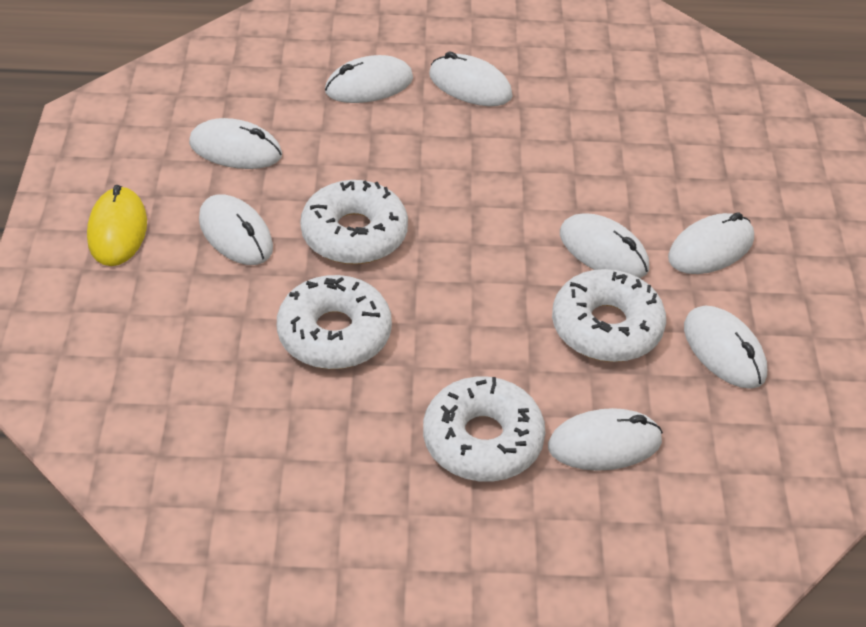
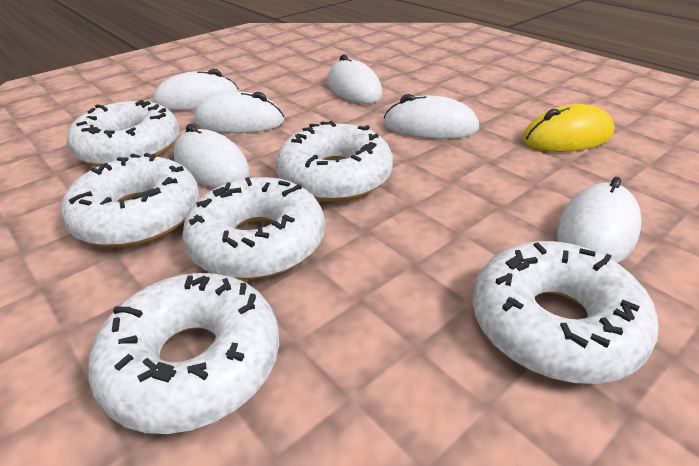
white donut: 4 -> 6
white mouse: 8 -> 6

